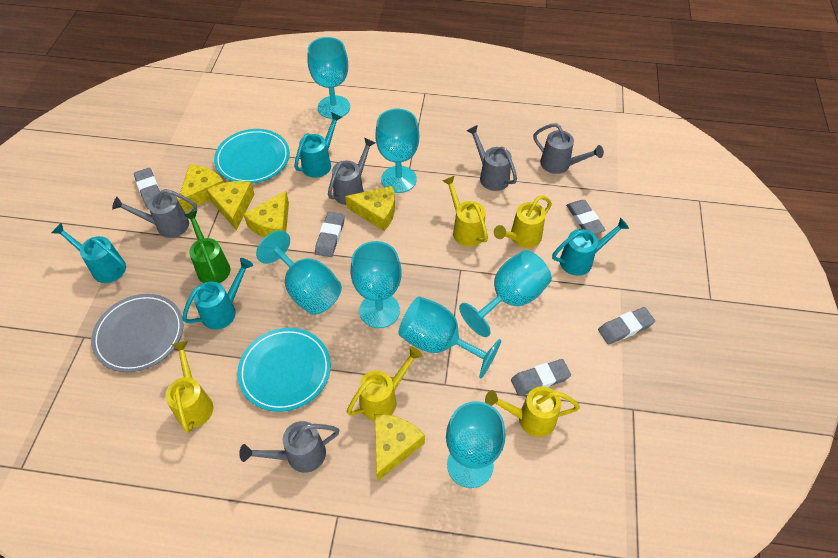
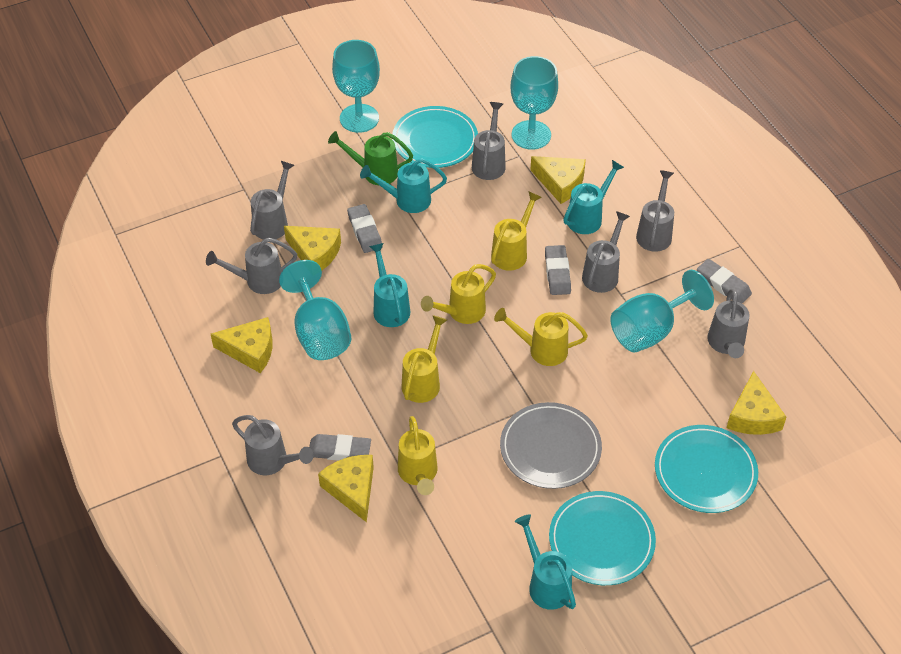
grey eraser: 5 -> 4
grey watering can: 5 -> 7
turquoise goblet: 7 -> 4
turquoise plate: 2 -> 3

